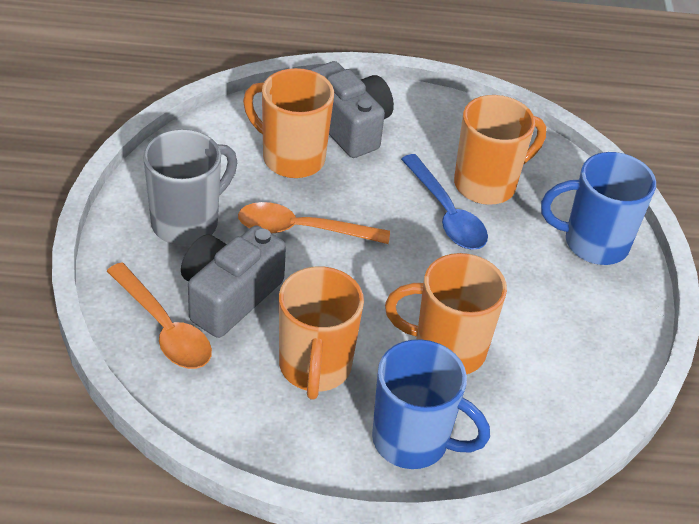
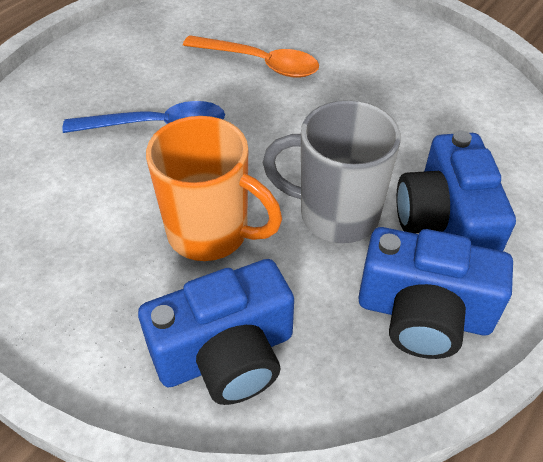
blue camera: 0 -> 3
blue mug: 2 -> 0
grey camera: 2 -> 0
orange mug: 4 -> 1
orange spoon: 2 -> 1

